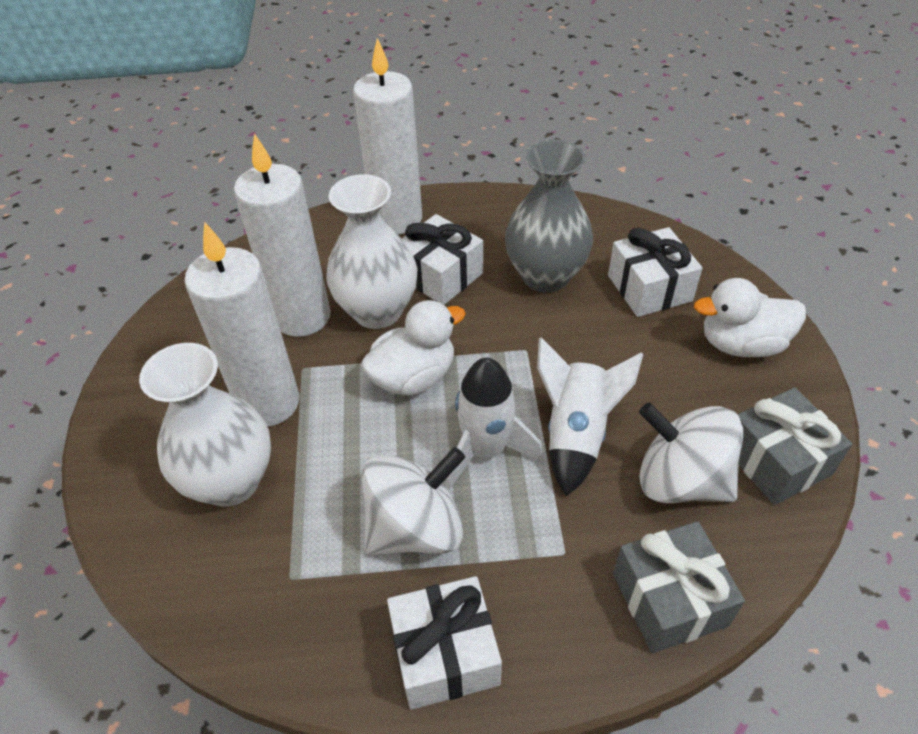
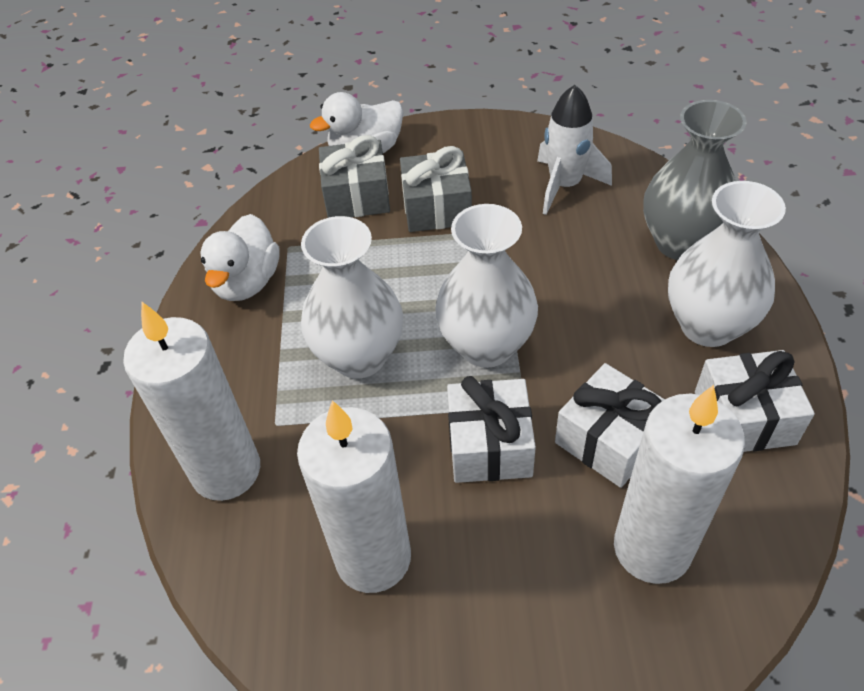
white rocket: 2 -> 1
white spinning top: 2 -> 0
white vase: 2 -> 3

